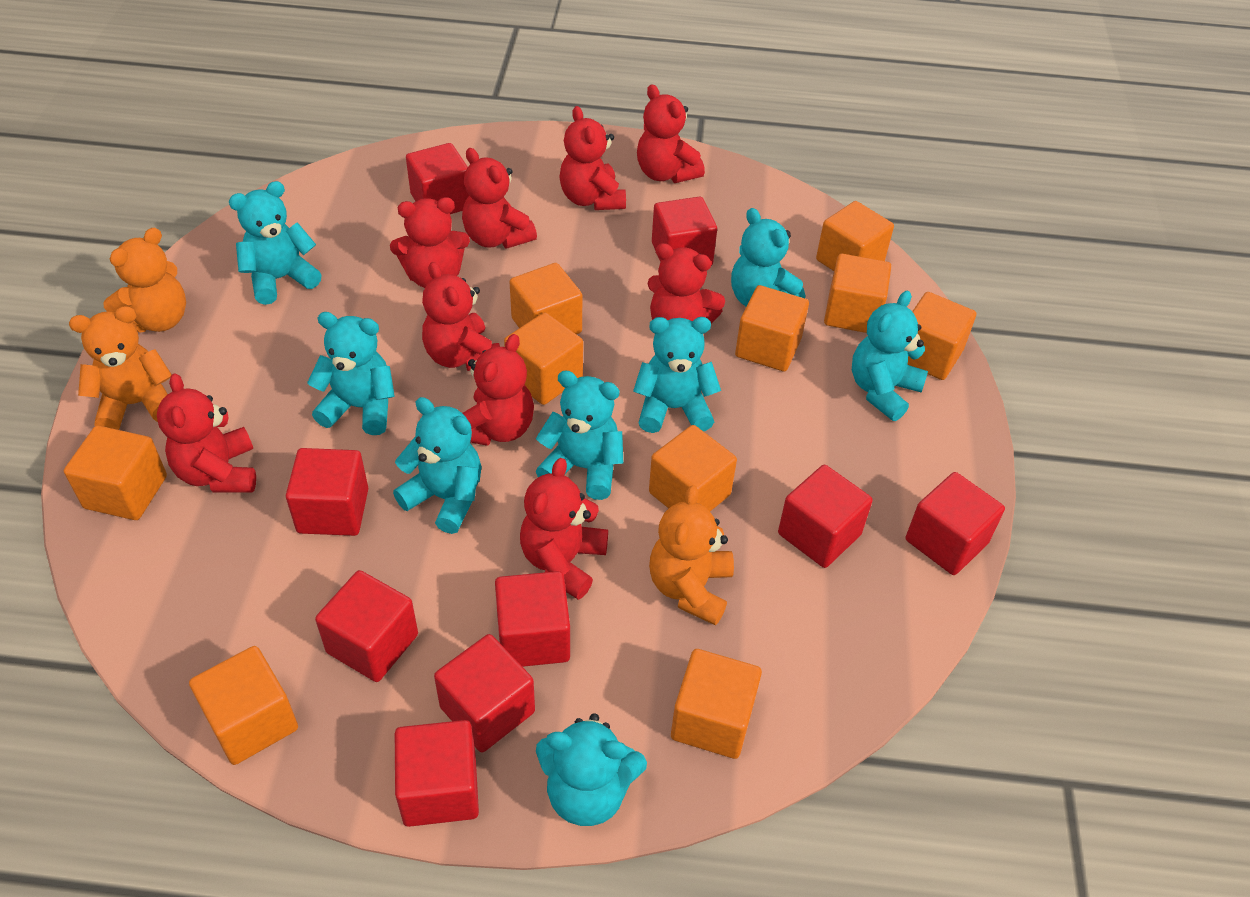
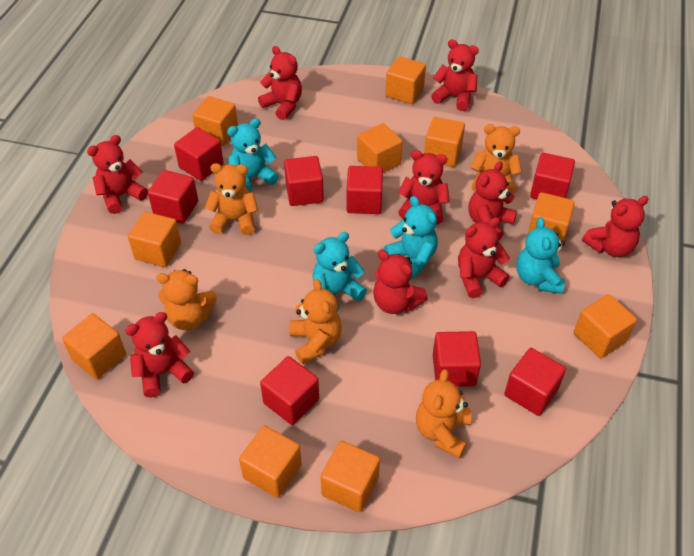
orange teddy bear: 3 -> 5
red cube: 9 -> 8
turquoise teddy bear: 8 -> 4

